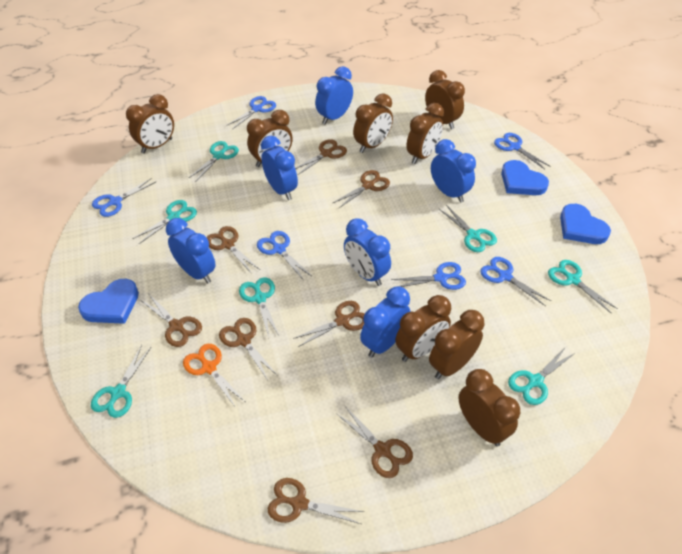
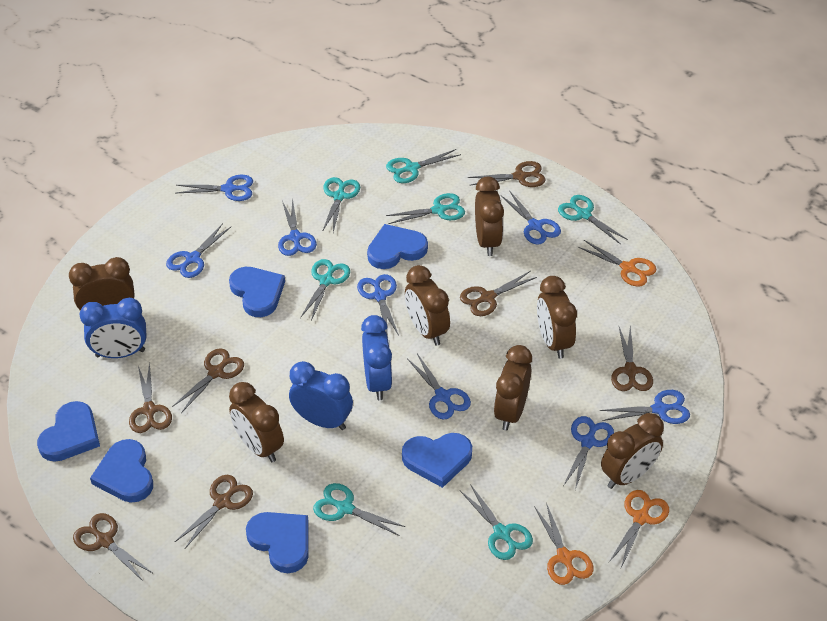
blue clock: 6 -> 3
blue heart: 3 -> 6
blue scissors: 6 -> 8
brown clock: 8 -> 7
brown scissors: 8 -> 7
orange scissors: 1 -> 3

